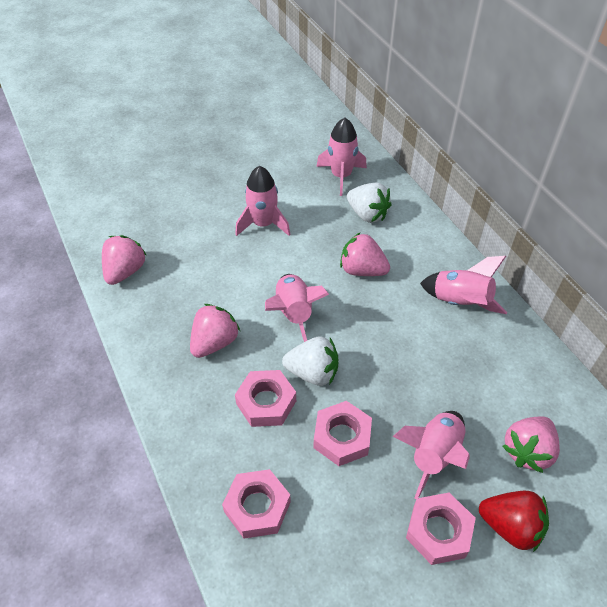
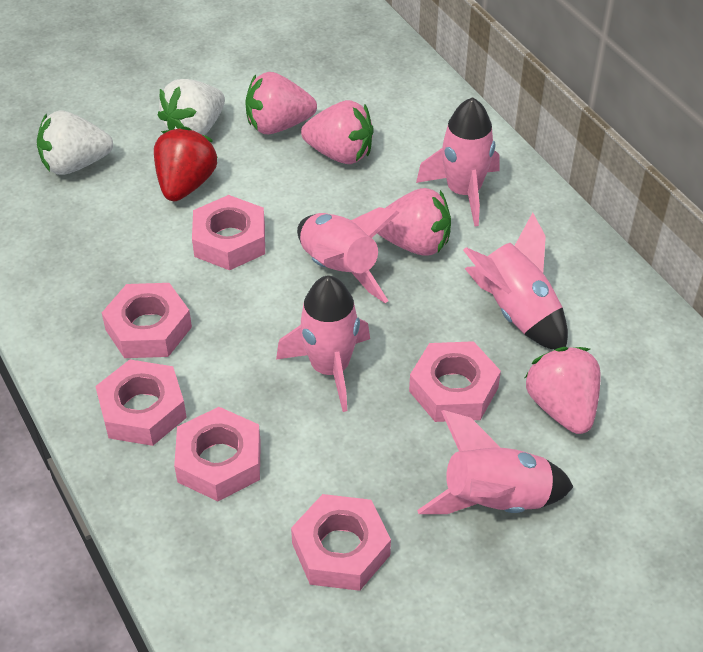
pink nut: 4 -> 6

